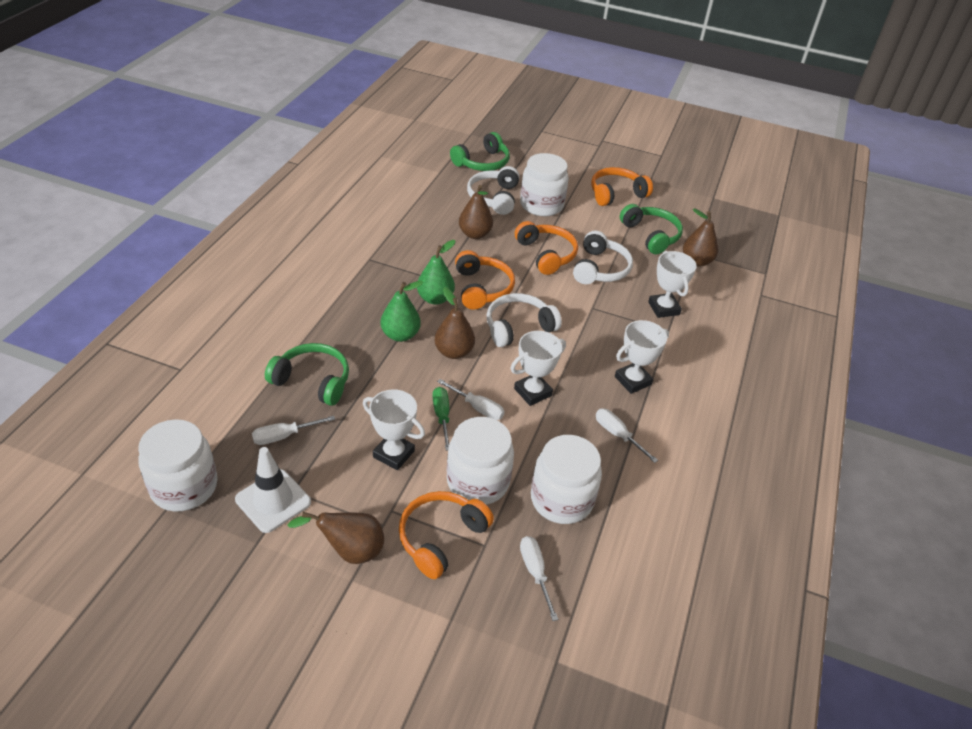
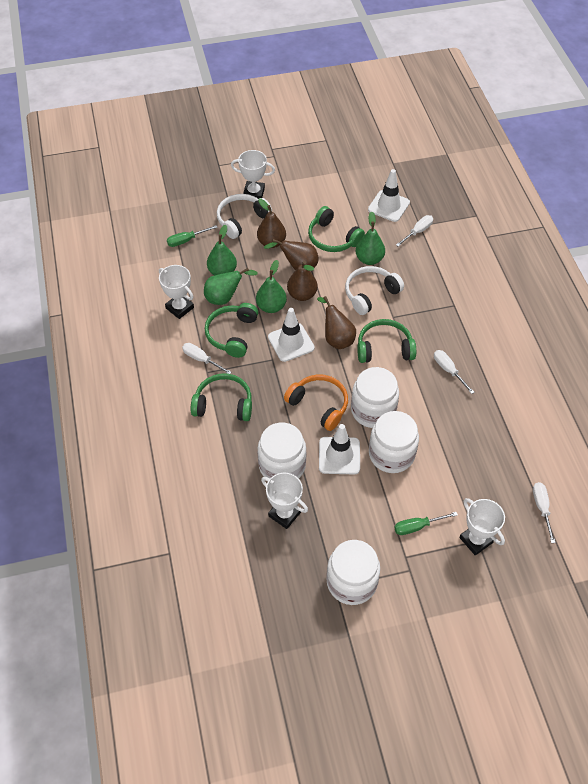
green headphones: 3 -> 4
green pear: 2 -> 4
green screwdriver: 1 -> 2
orange headphones: 4 -> 1
white headphones: 3 -> 2
white traffic cone: 1 -> 3

